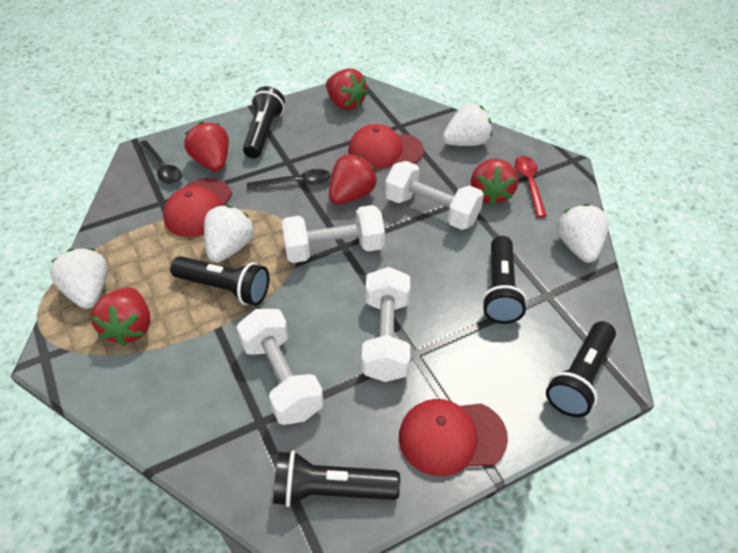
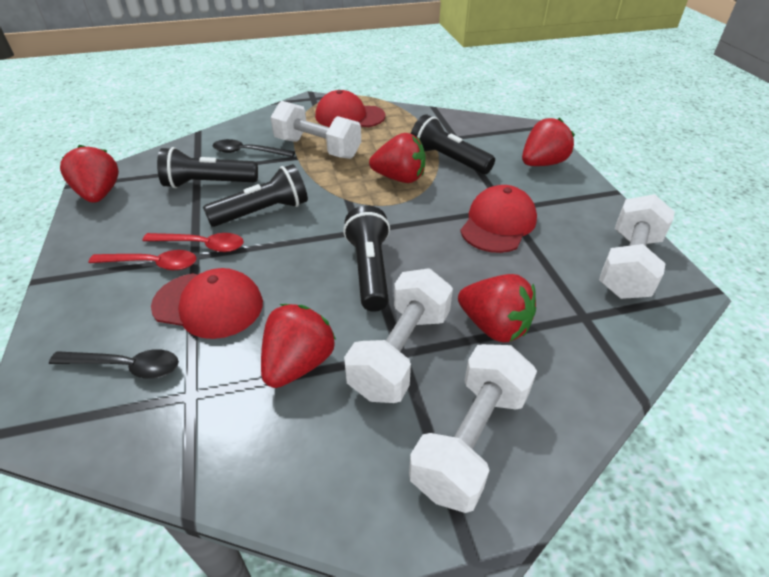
black flashlight: 5 -> 4
red spoon: 1 -> 2
white strawberry: 4 -> 0

